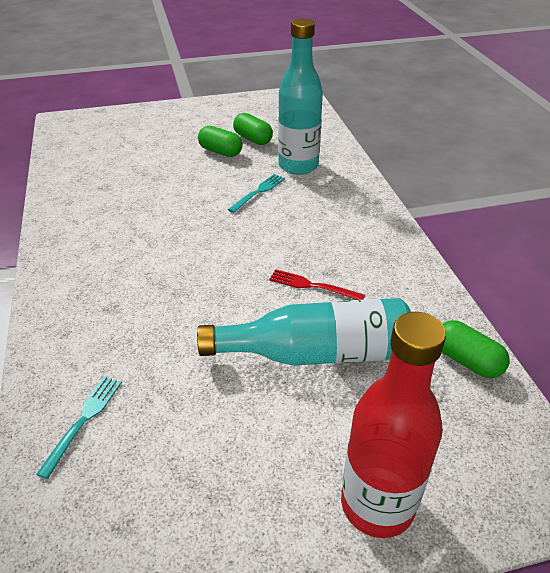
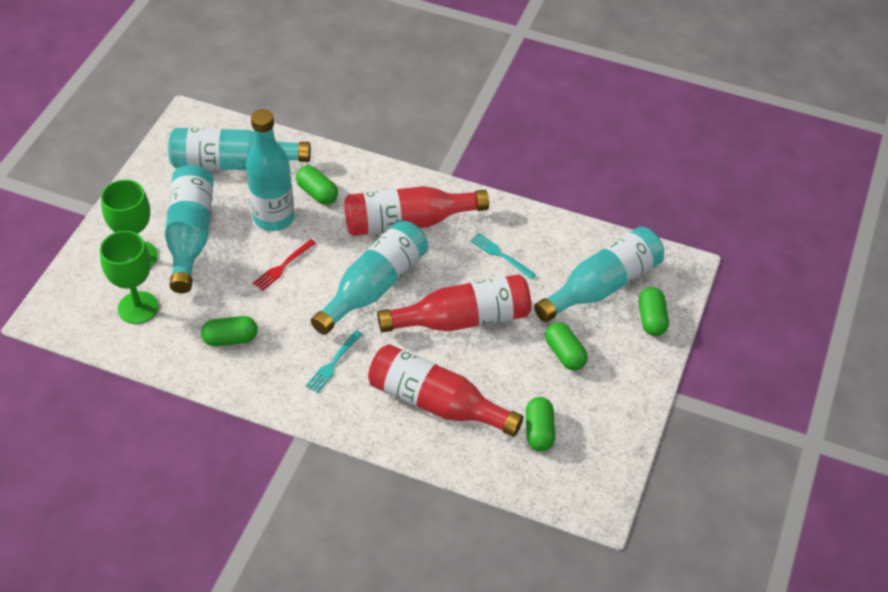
green capsule: 3 -> 5
green goblet: 0 -> 2
red bottle: 1 -> 3
turquoise bottle: 2 -> 5

